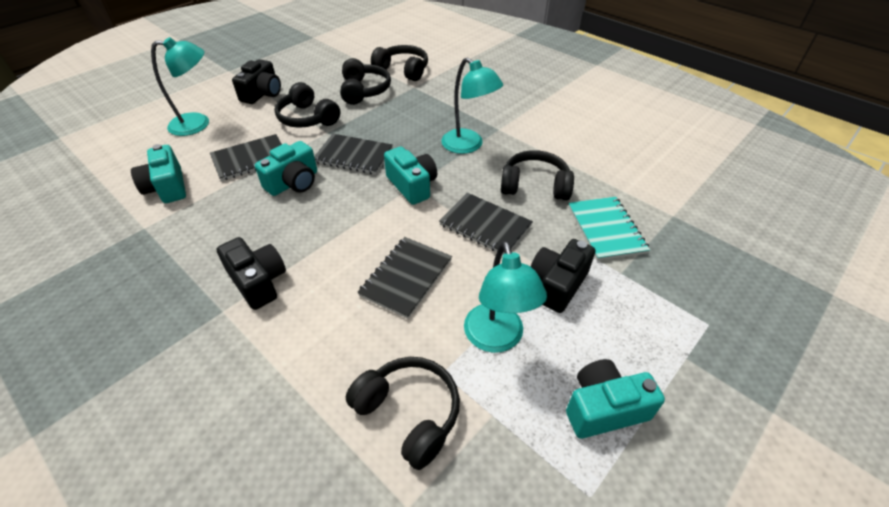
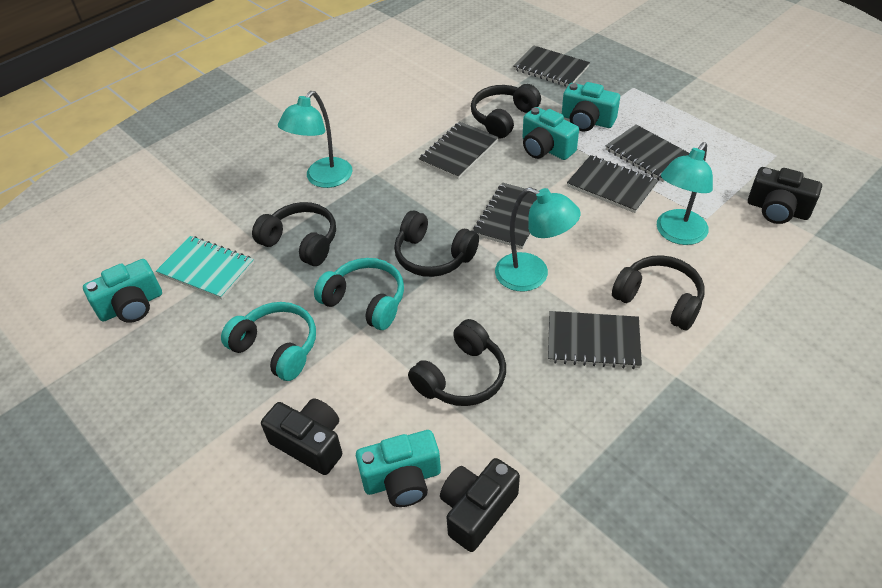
black notebook: 4 -> 6
turquoise headphones: 0 -> 2

